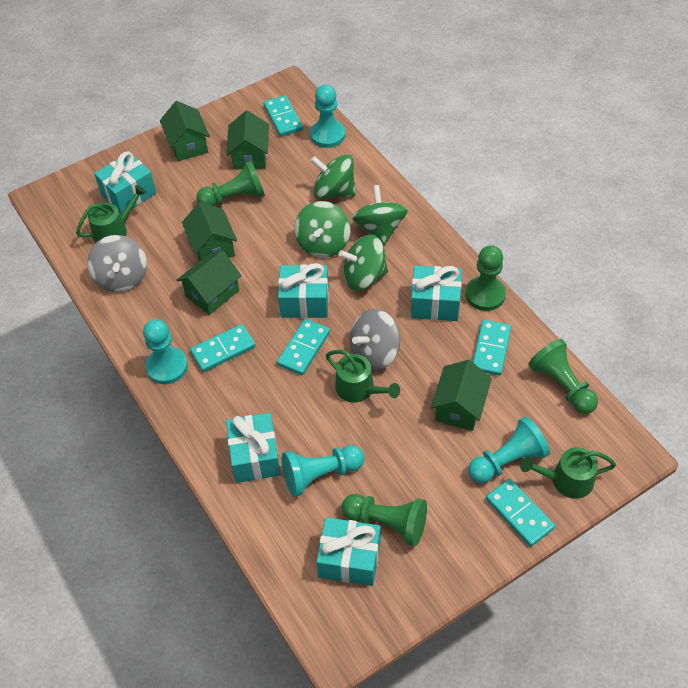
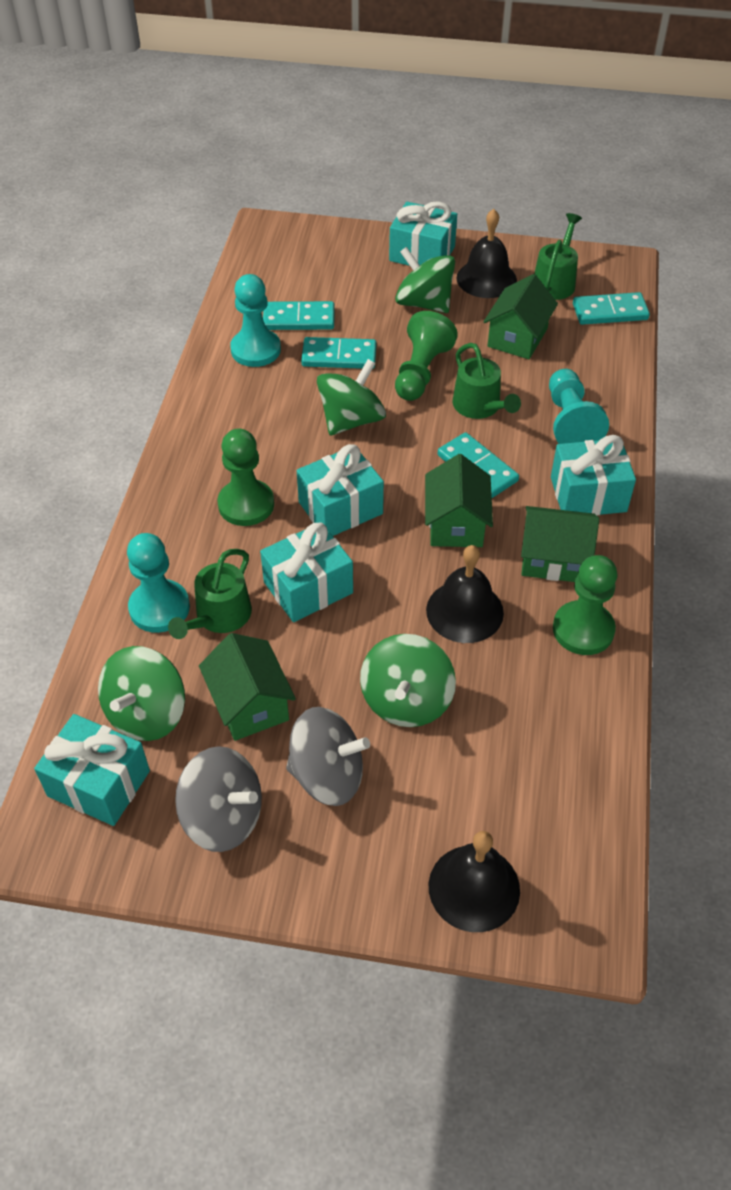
black bell: 0 -> 3
green house: 5 -> 4
green pawn: 4 -> 3
turquoise domino: 5 -> 4
turquoise pawn: 4 -> 3

